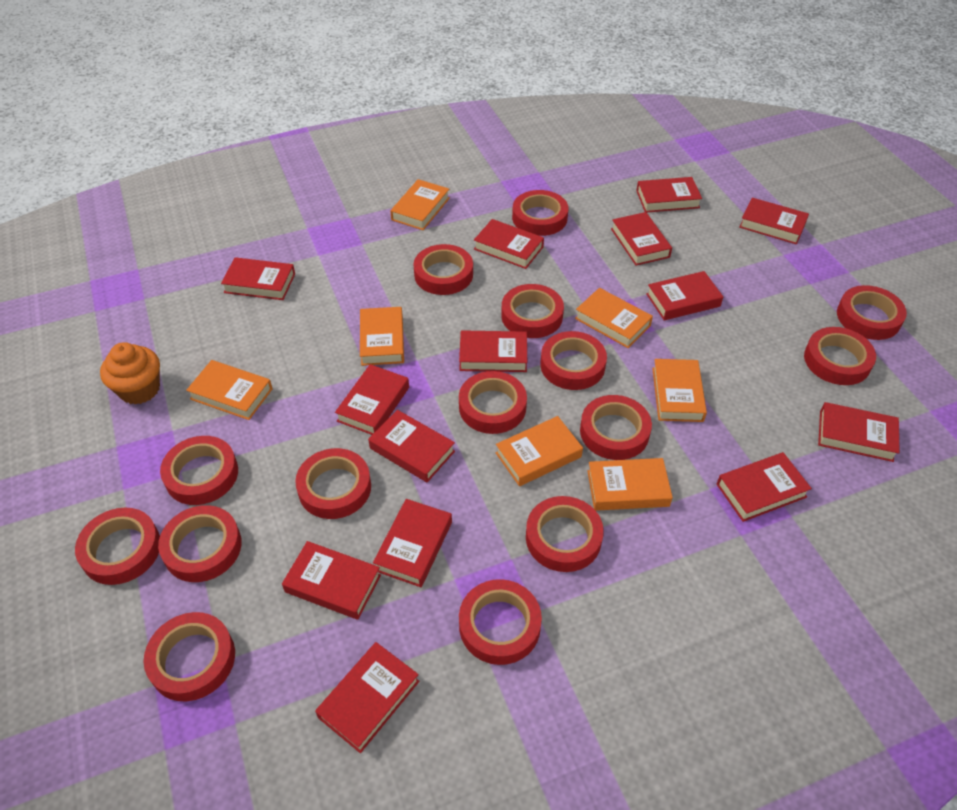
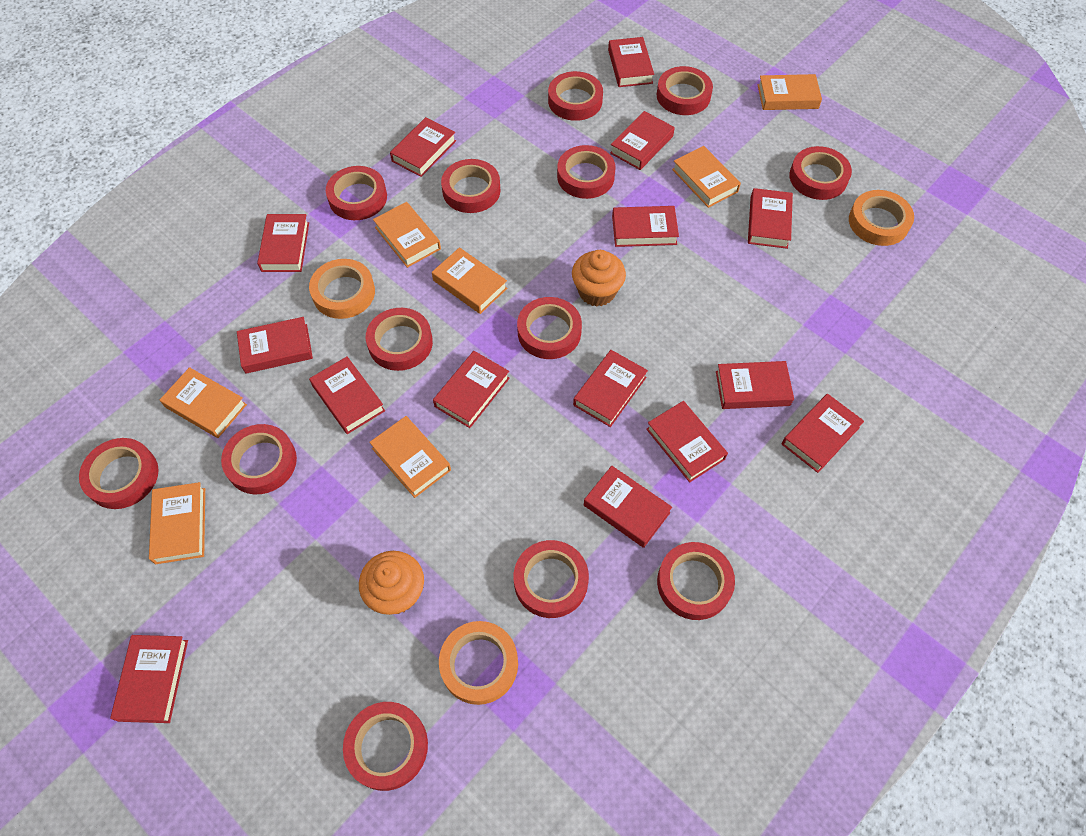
orange cupcake: 1 -> 2
orange tape: 0 -> 3
red book: 14 -> 15
red tape: 15 -> 13

